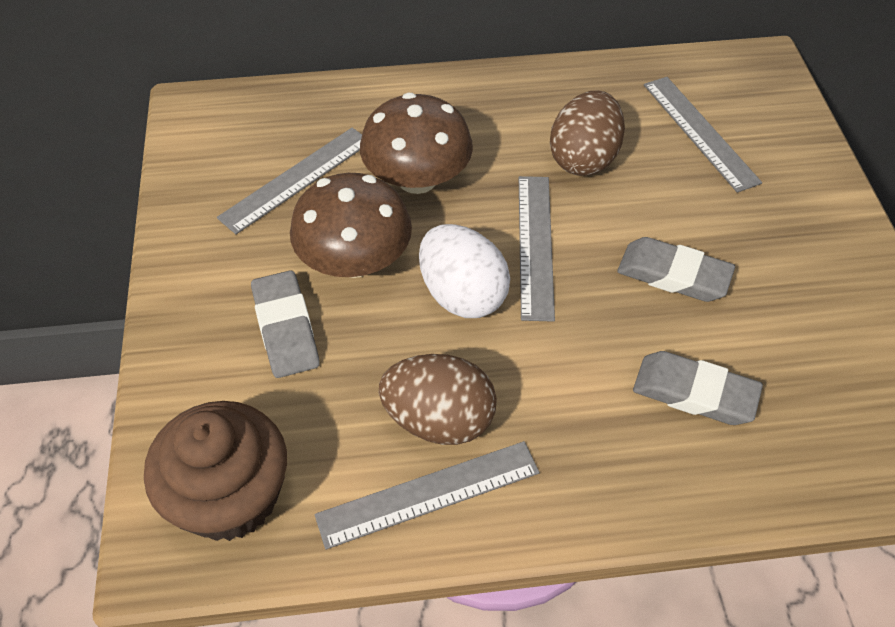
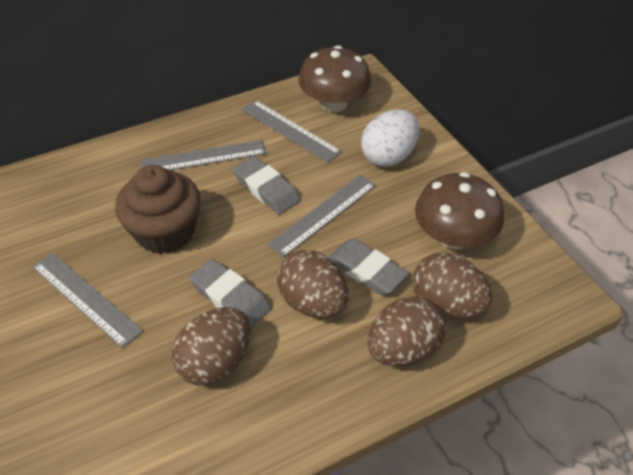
brown egg: 2 -> 4

